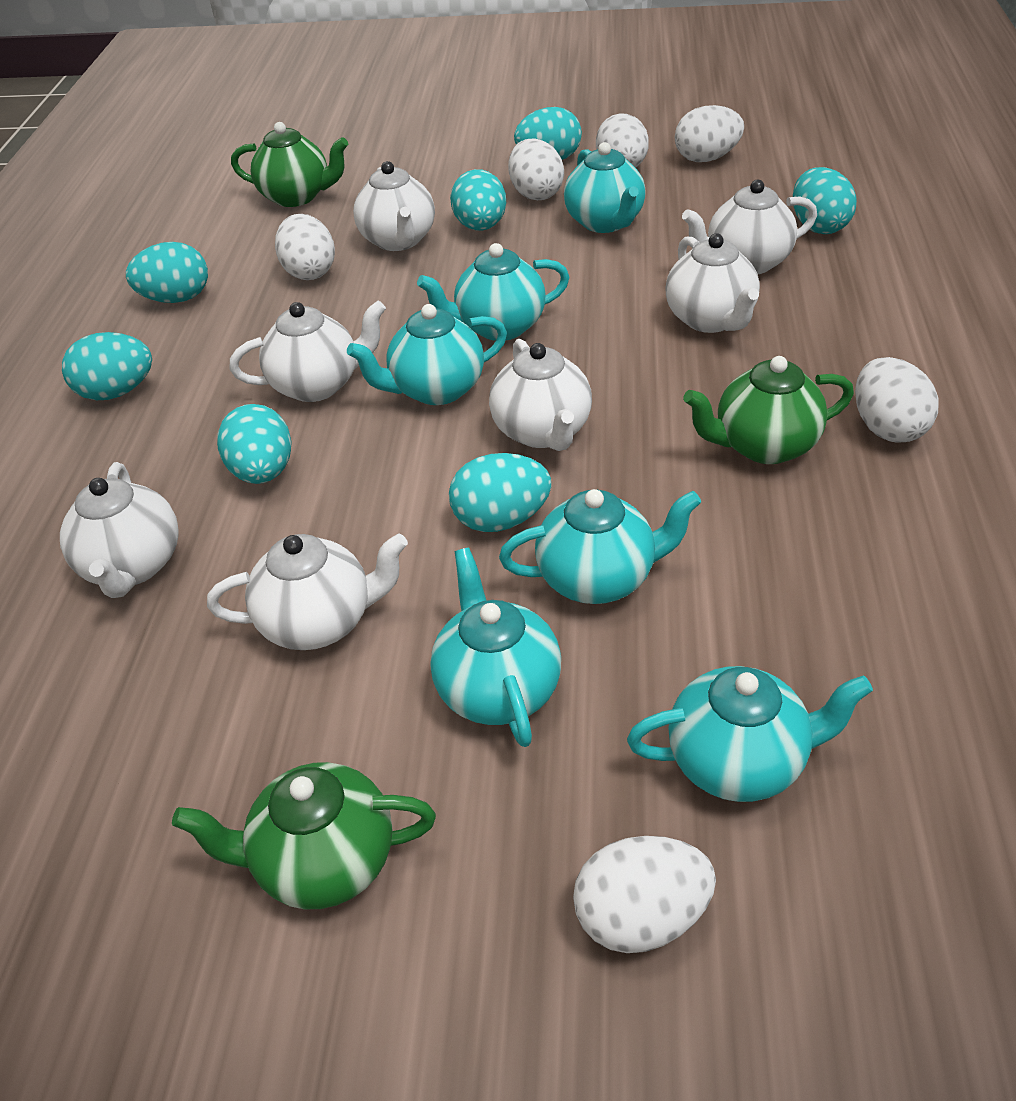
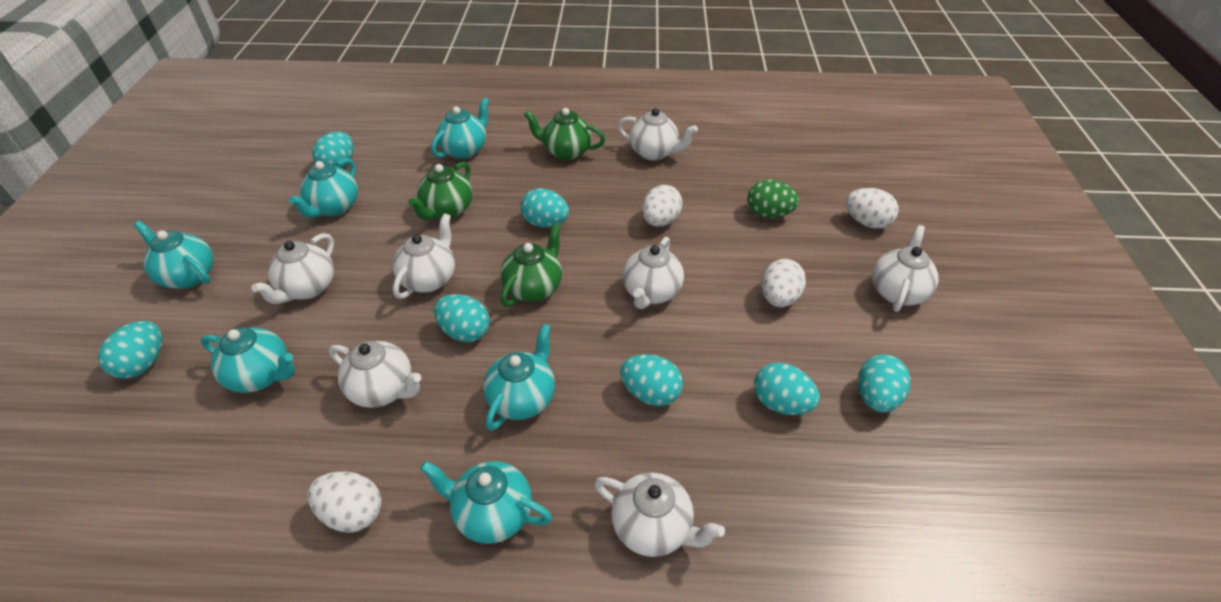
green egg: 0 -> 1
white egg: 6 -> 4

